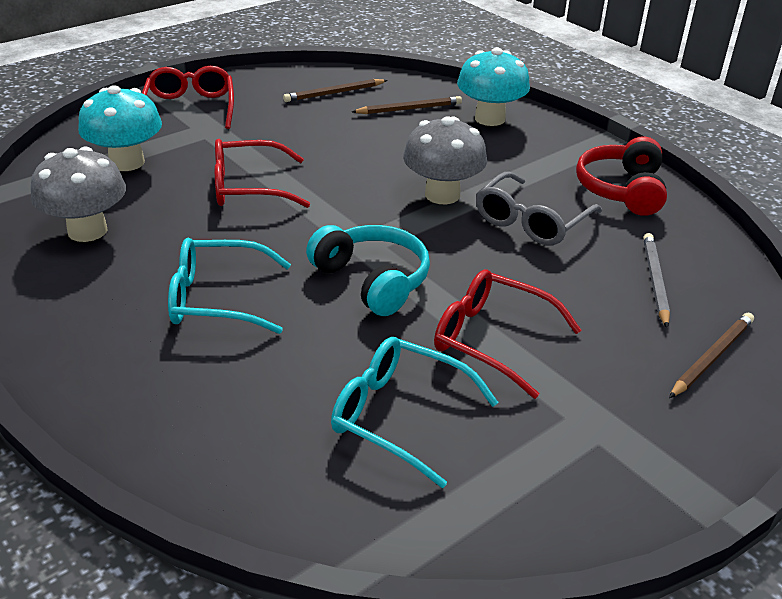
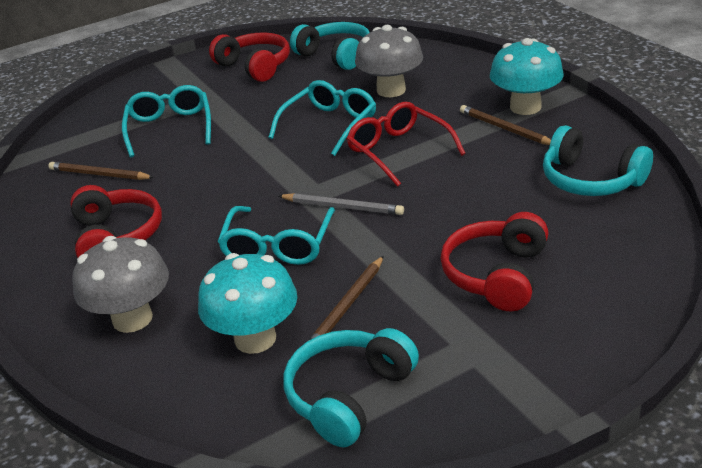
grey glasses: 1 -> 0
red glasses: 3 -> 1
red headphones: 1 -> 3
turquoise glasses: 2 -> 3
turquoise headphones: 1 -> 3

